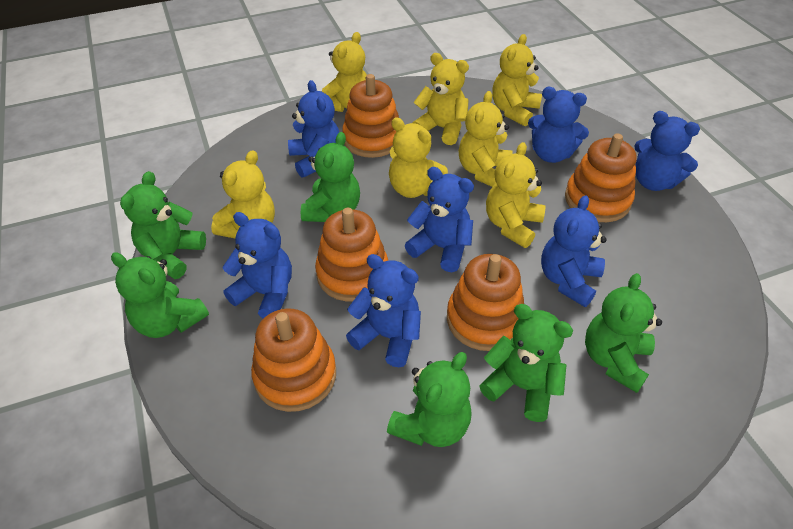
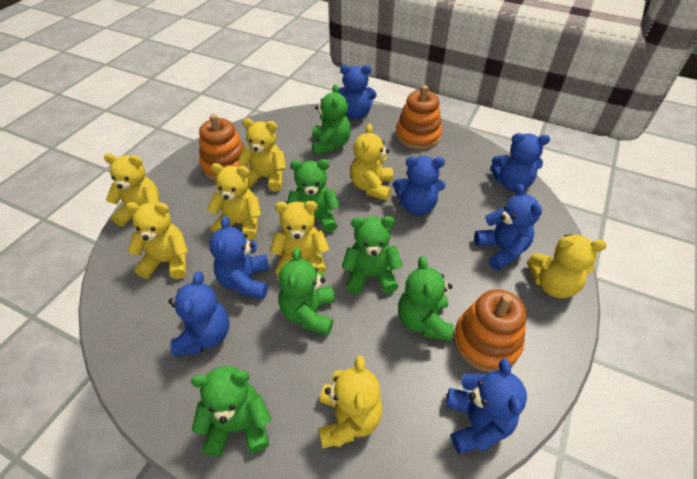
orange stacking toy: 5 -> 3
yellow teddy bear: 7 -> 8

